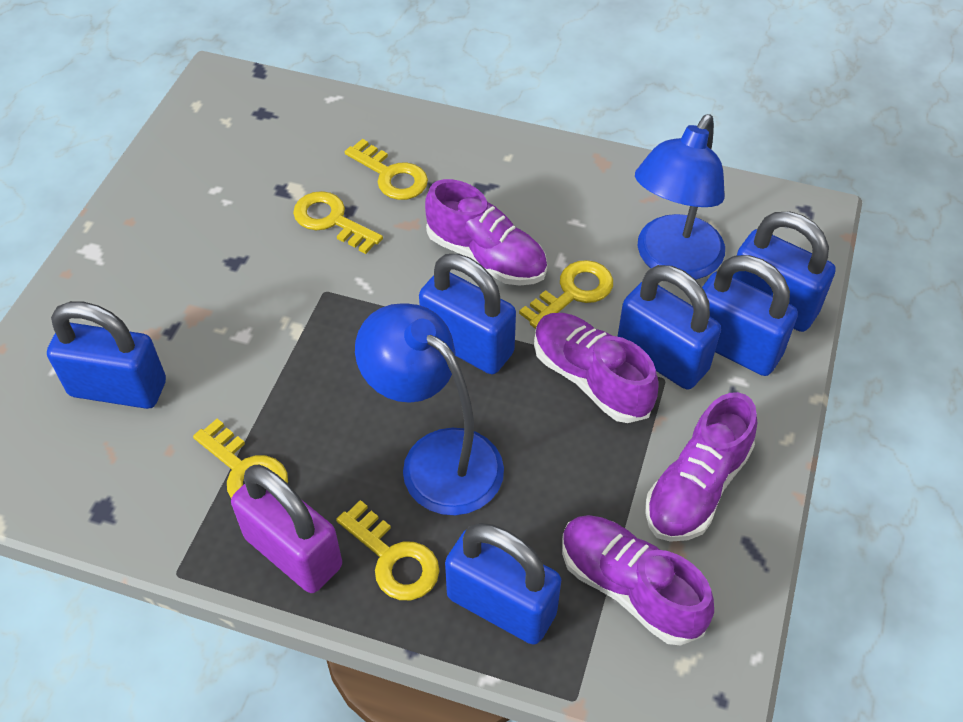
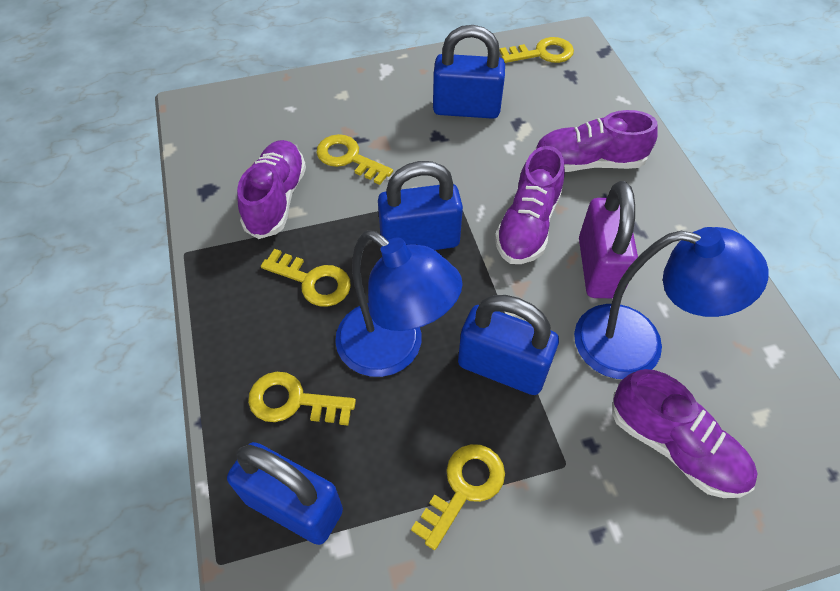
blue padlock: 6 -> 4

